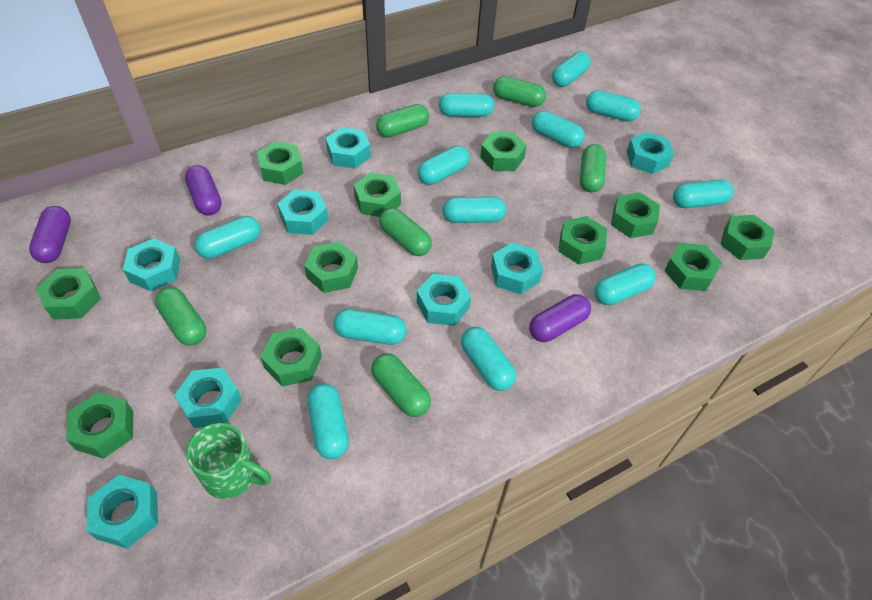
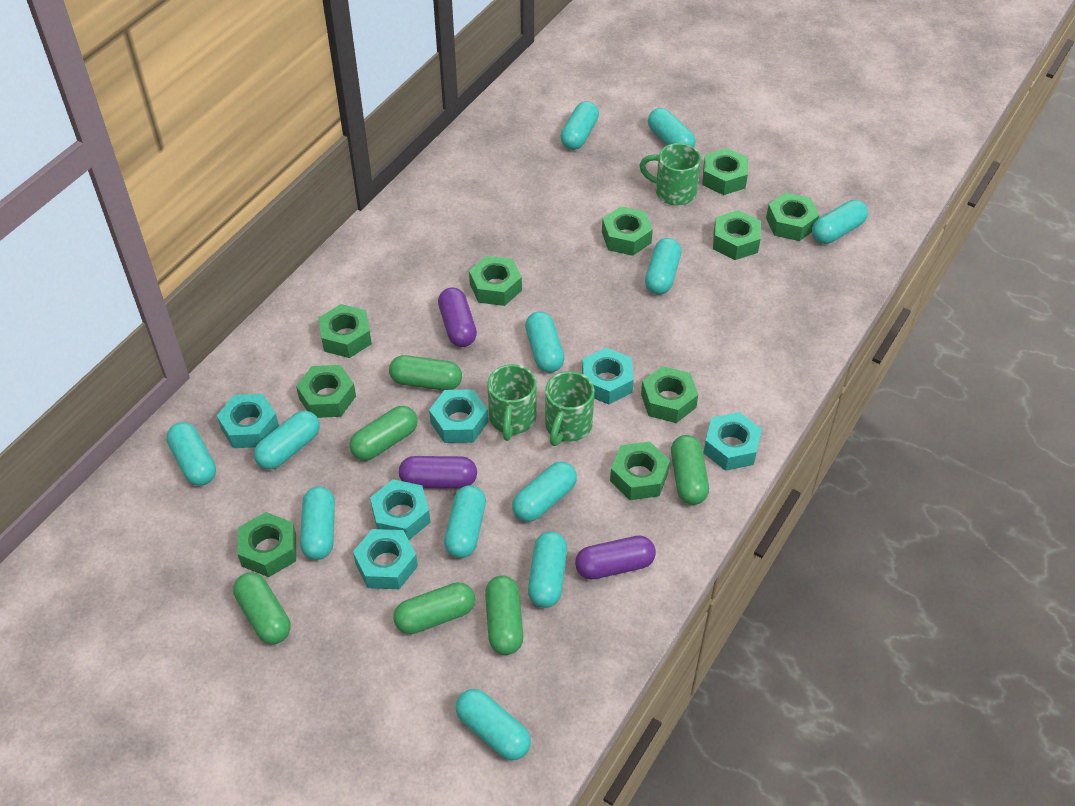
green mug: 1 -> 3
green nut: 11 -> 10
turquoise nut: 8 -> 6

